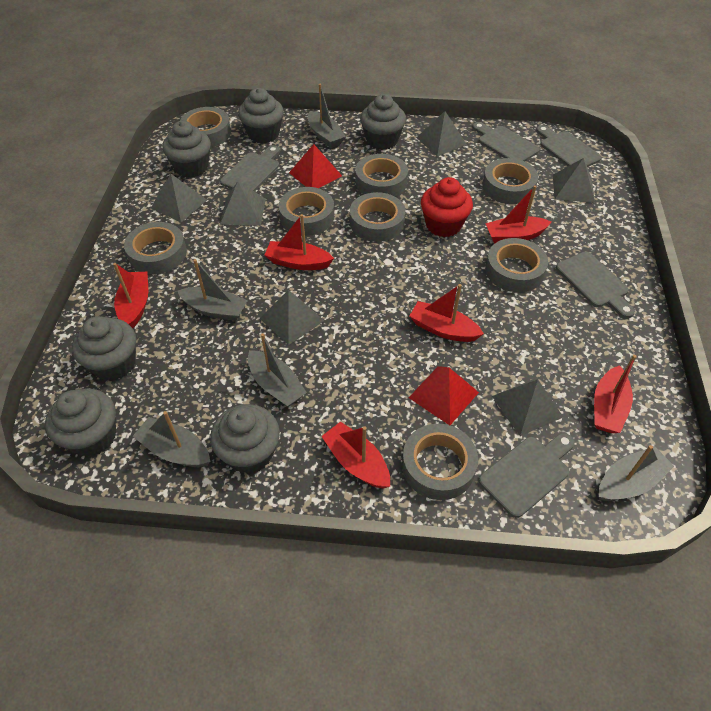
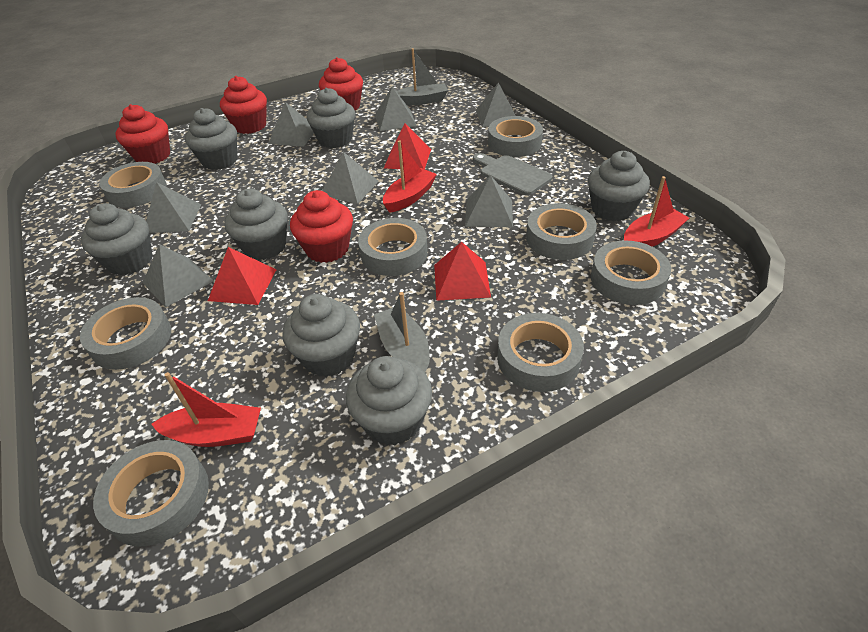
grey boat: 5 -> 2
grey cupcake: 6 -> 7
grey cutting board: 5 -> 1
grey pyramid: 6 -> 7
red boat: 6 -> 3
red cupcake: 1 -> 4
red pyramid: 2 -> 3

